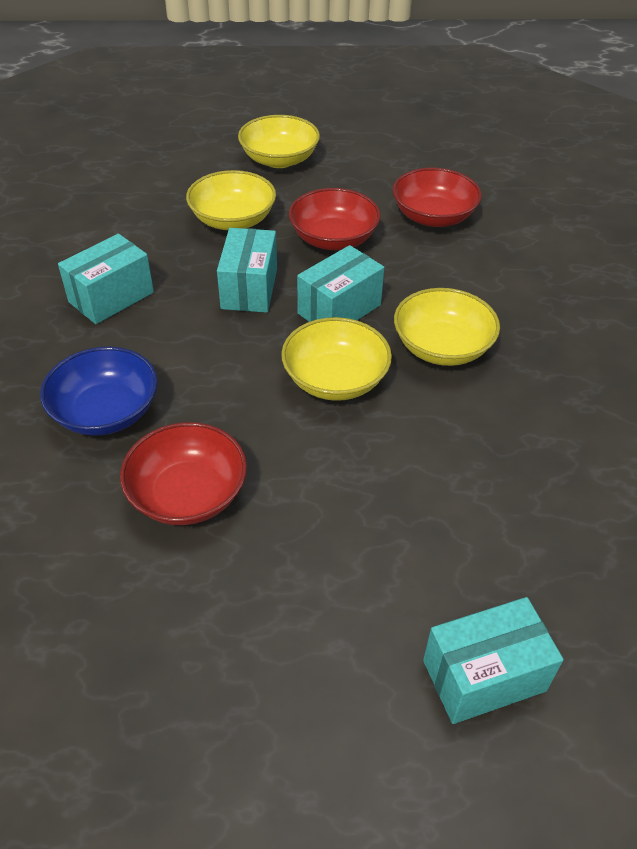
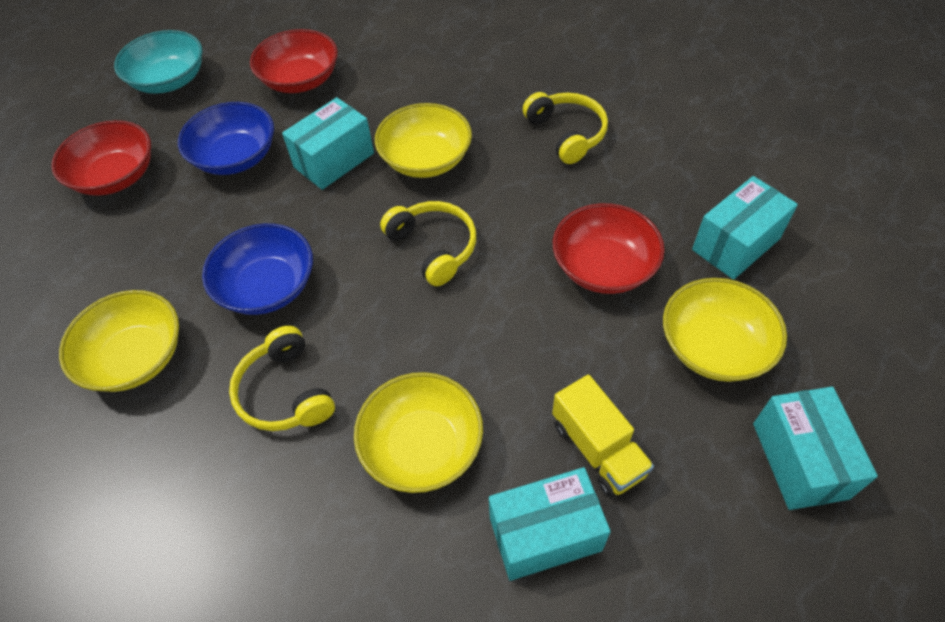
blue bowl: 1 -> 2
turquoise bowl: 0 -> 1
yellow headphones: 0 -> 3
yellow truck: 0 -> 1

